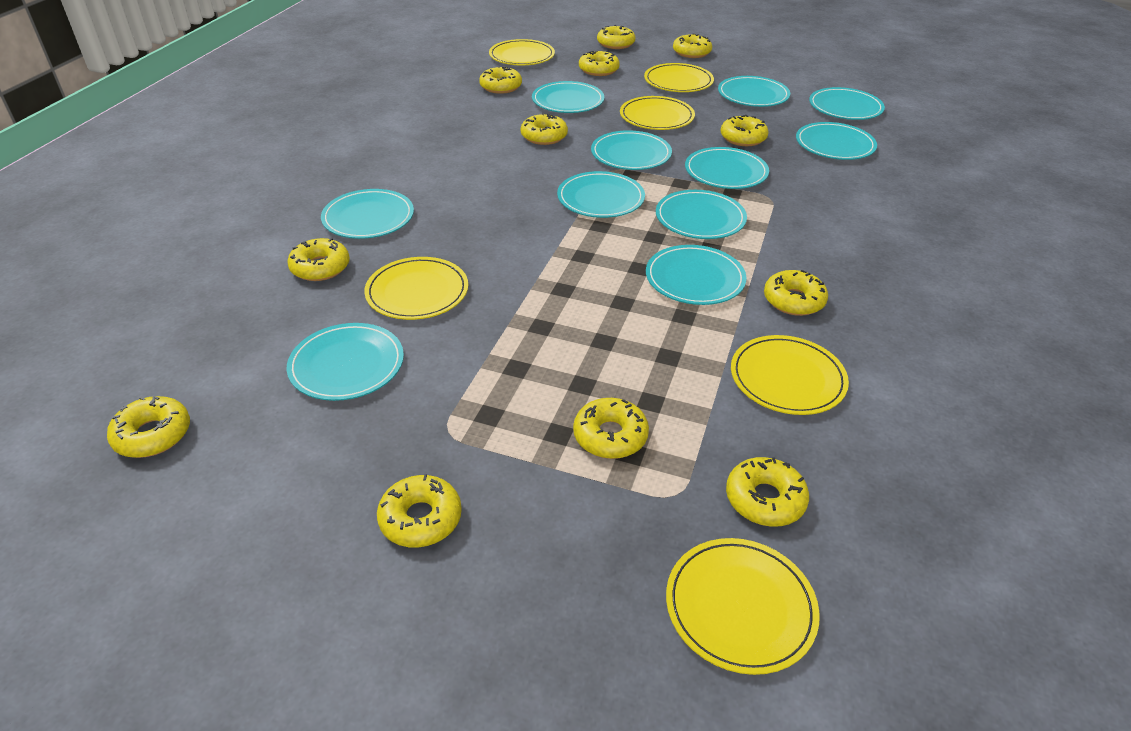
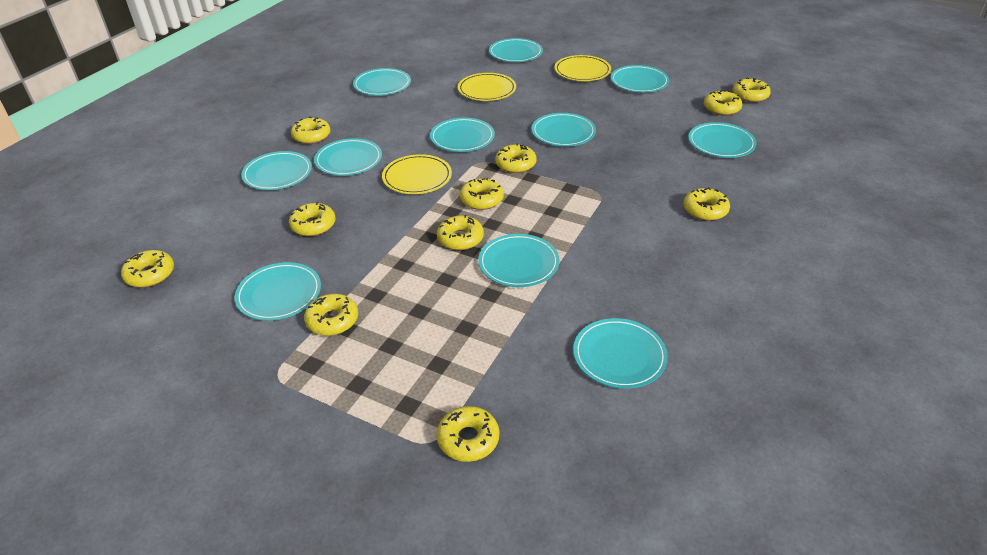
yellow donut: 12 -> 11
yellow plate: 6 -> 3

